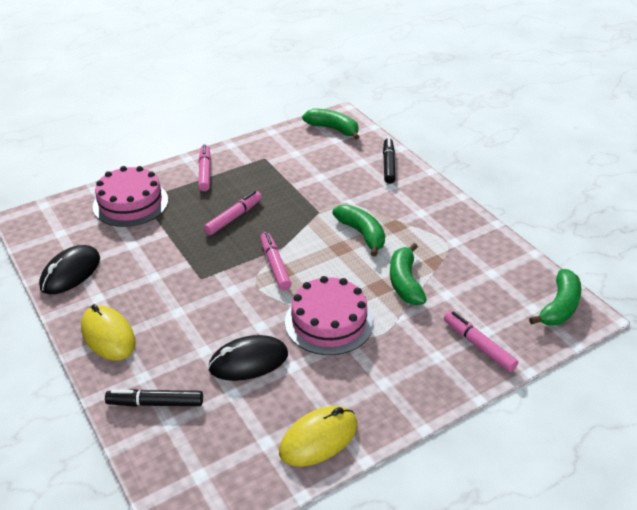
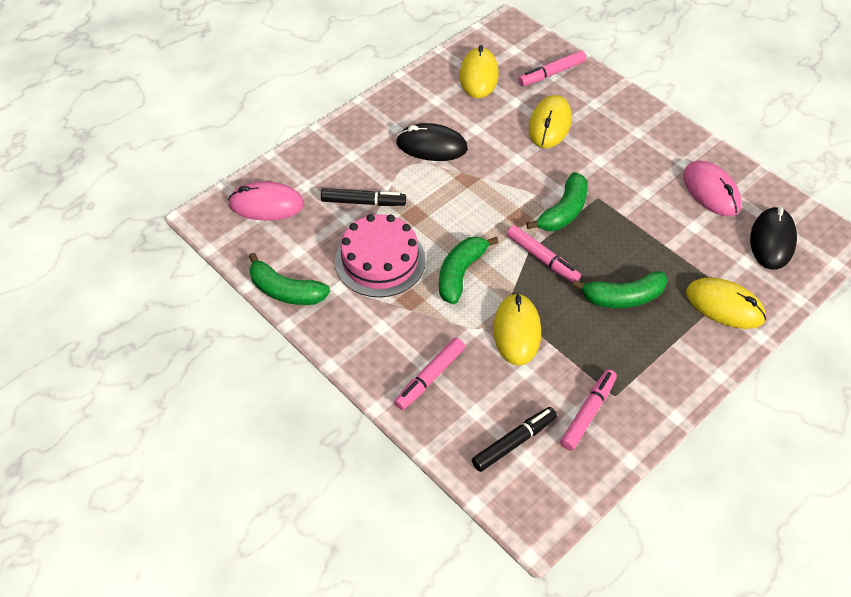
pink cake: 2 -> 1
pink mouse: 0 -> 2
yellow mouse: 2 -> 4

